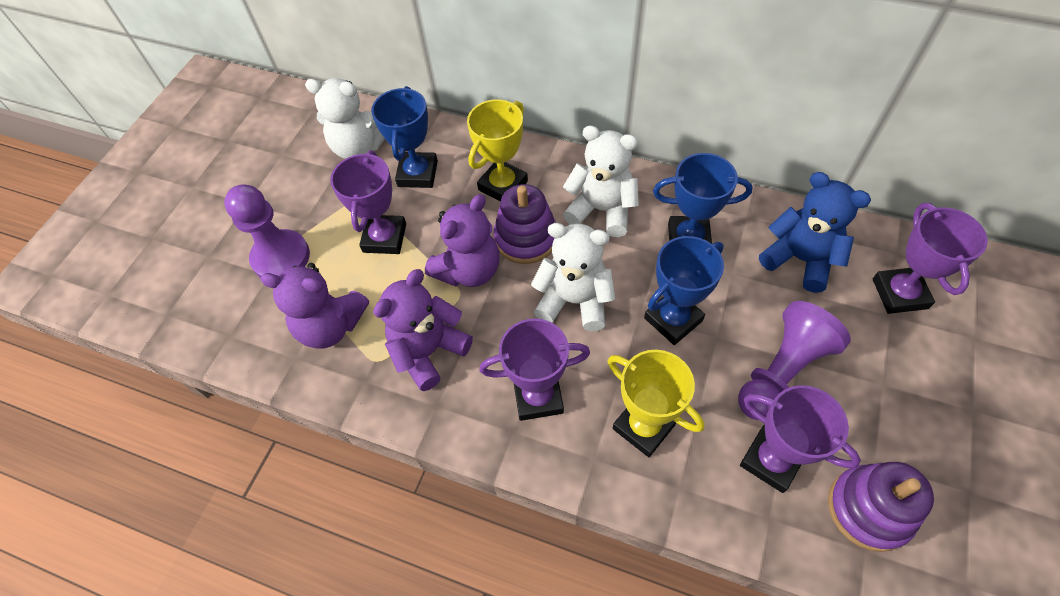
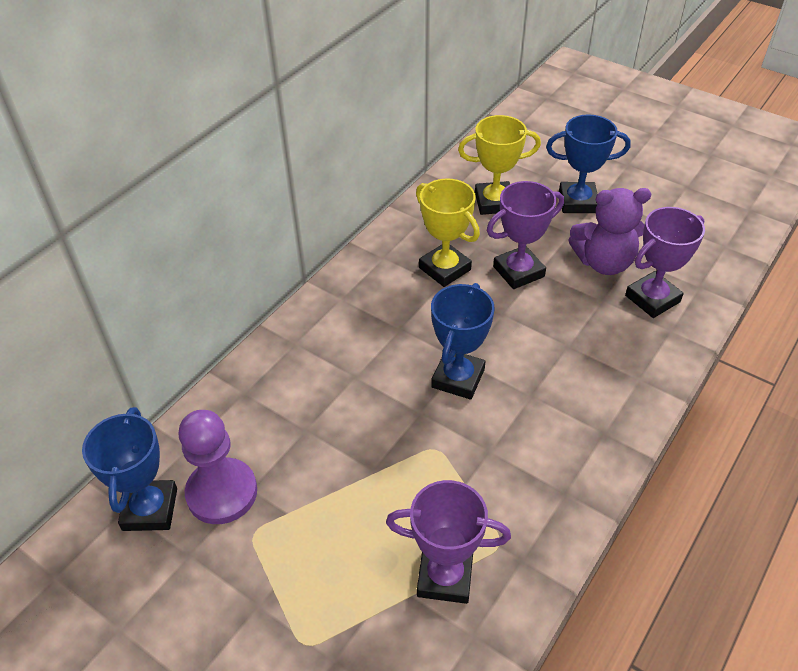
blue teddy bear: 1 -> 0
purple pawn: 2 -> 1
purple stacking toy: 2 -> 0
purple teddy bear: 3 -> 1
purple trophy: 4 -> 3
white teddy bear: 3 -> 0

